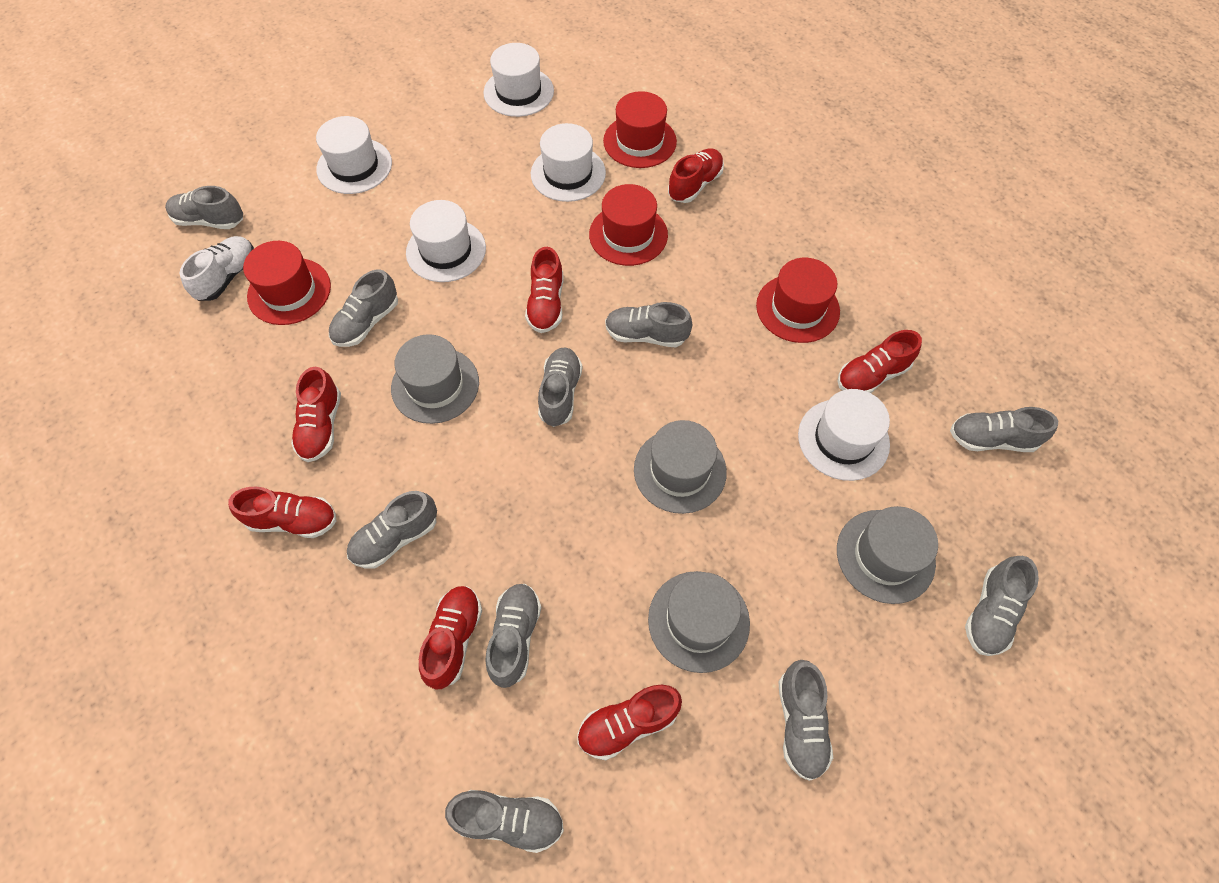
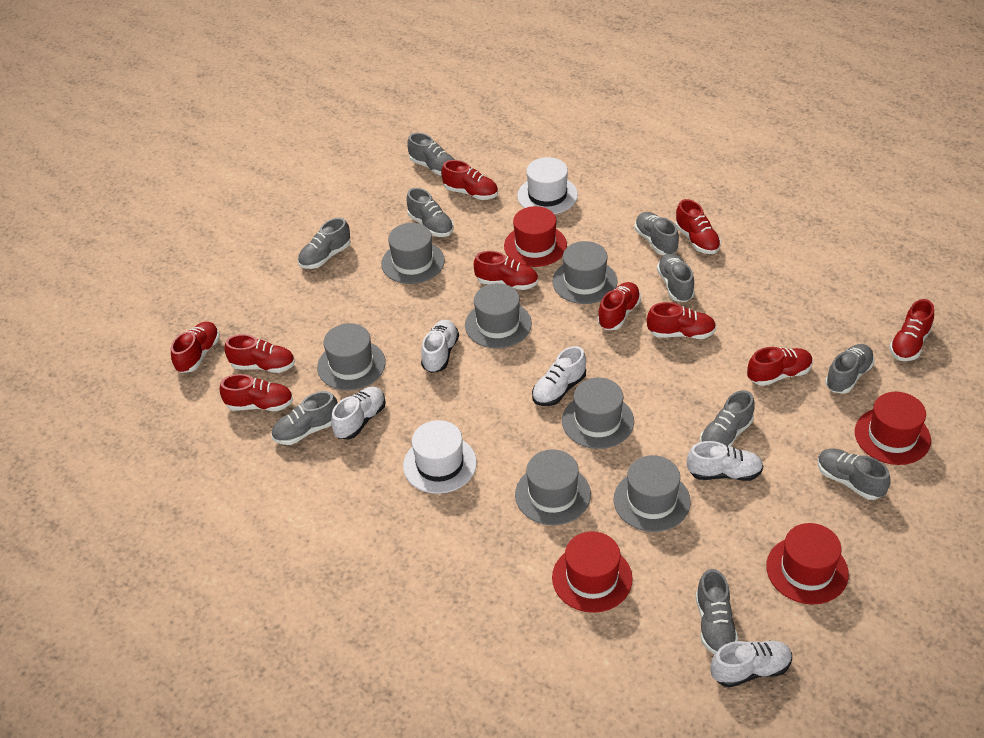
grey hat: 4 -> 7
red shoe: 7 -> 10
white hat: 5 -> 2
white shoe: 1 -> 5

